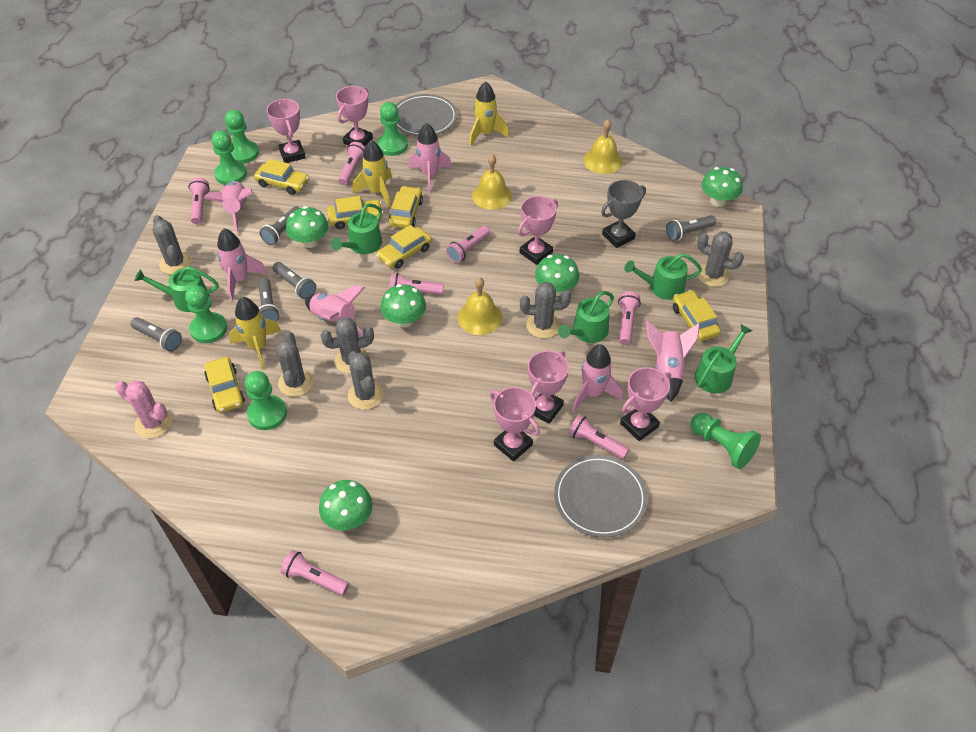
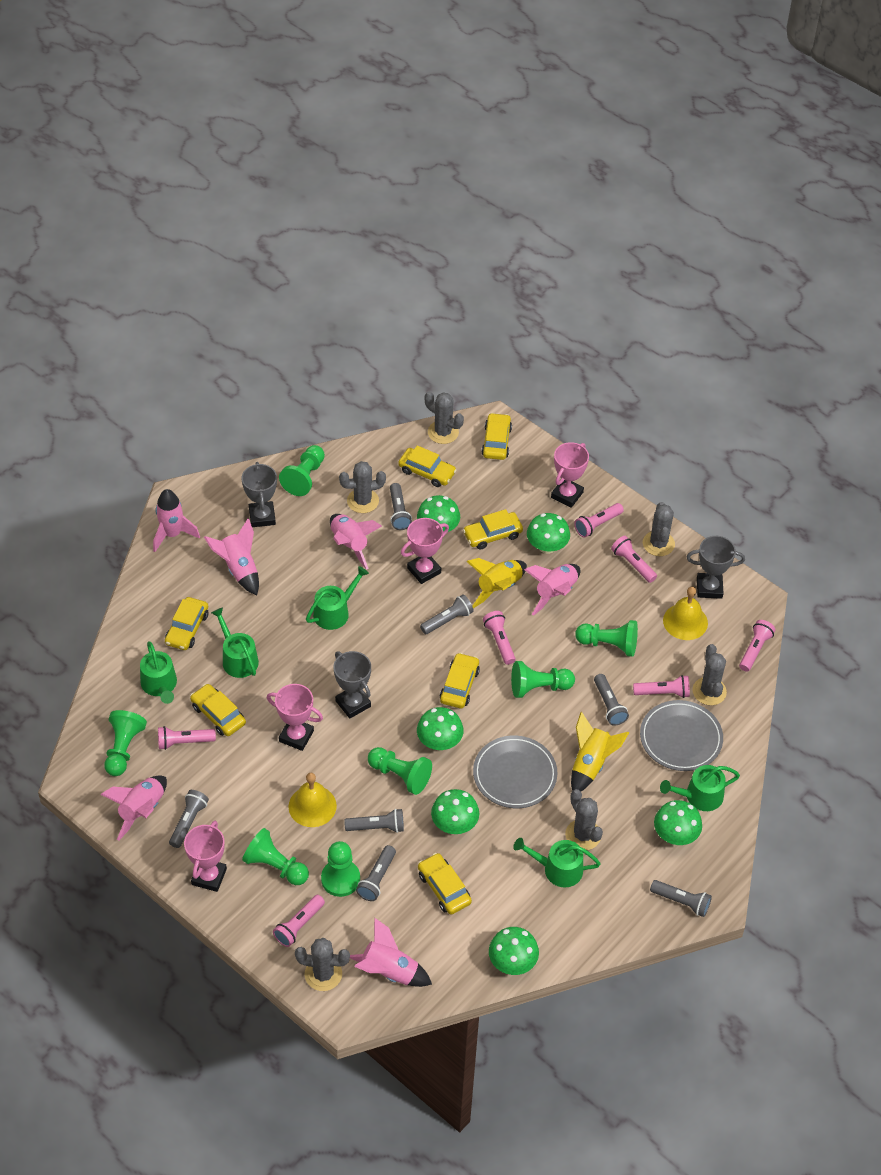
green mushroom: 5 -> 6
green pawn: 6 -> 7
grey flashlight: 5 -> 7
grey trophy: 1 -> 3
pink cactus: 1 -> 0
pink trophy: 6 -> 4
yellow bell: 3 -> 2
yellow car: 6 -> 7
yellow rocket: 3 -> 2

